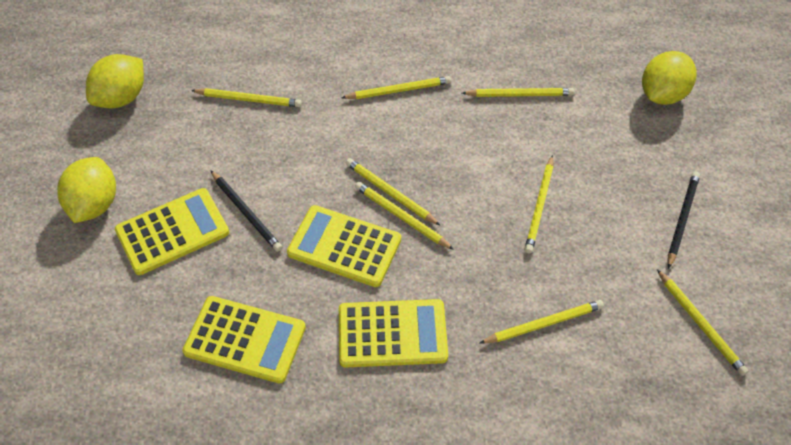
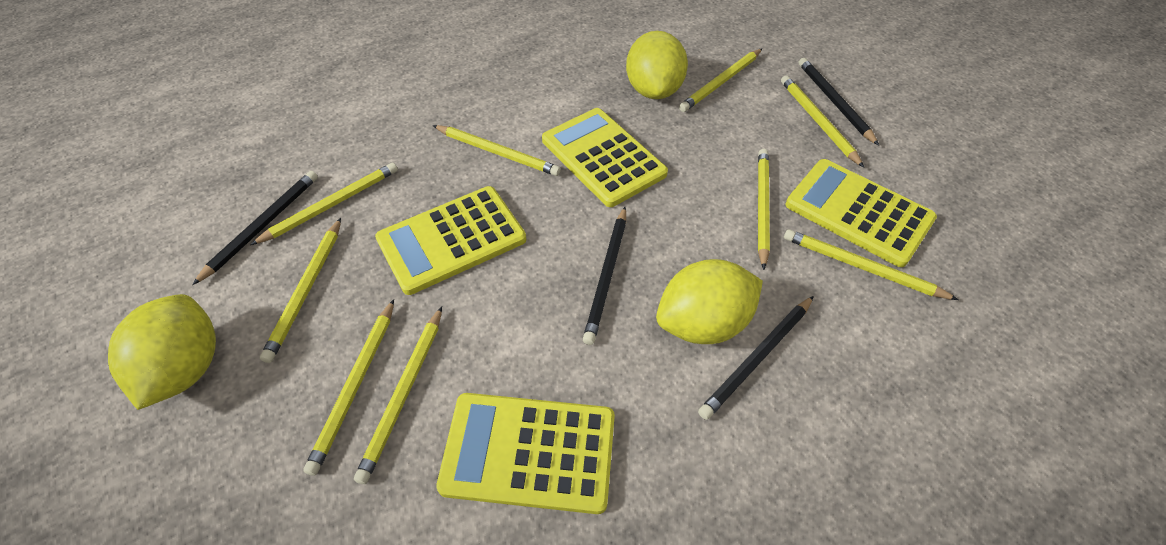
black pencil: 2 -> 4
yellow pencil: 8 -> 9

